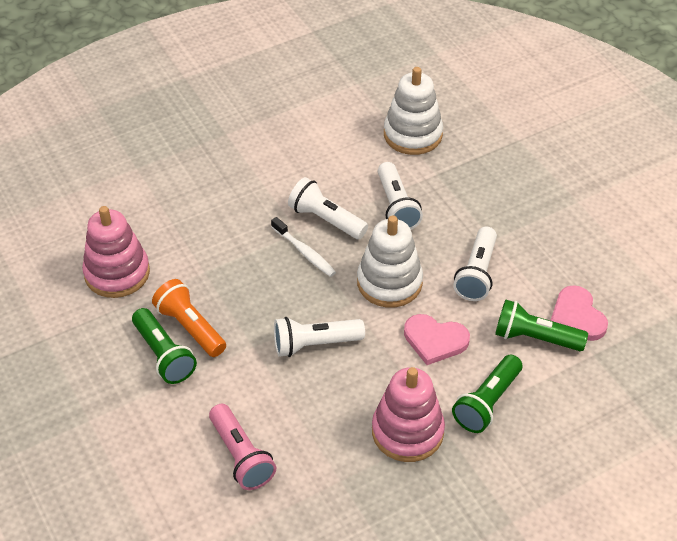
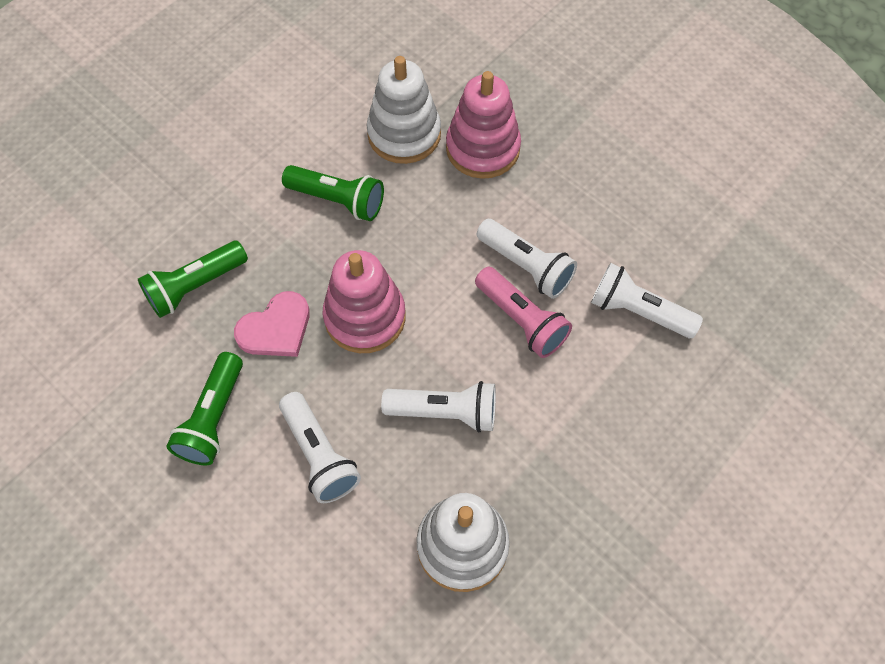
orange flashlight: 1 -> 0
pink heart: 2 -> 1
white toothbrush: 1 -> 0

